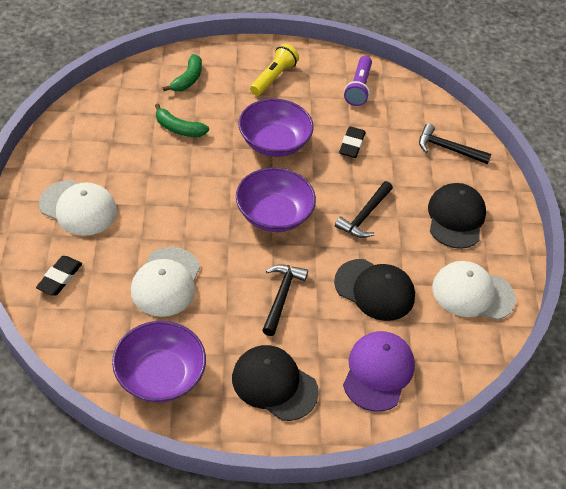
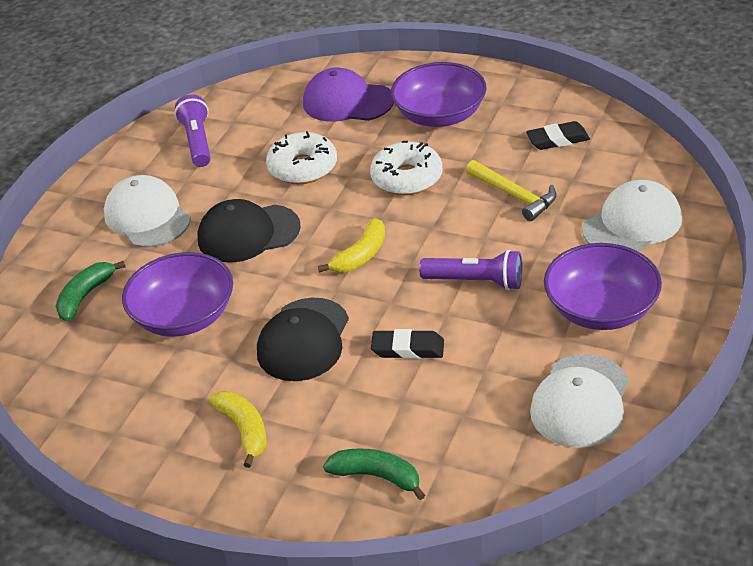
black cap: 3 -> 2
black hammer: 3 -> 0
purple flashlight: 1 -> 2
white donut: 0 -> 2
yellow banana: 0 -> 2
yellow flashlight: 1 -> 0
yellow hammer: 0 -> 1

